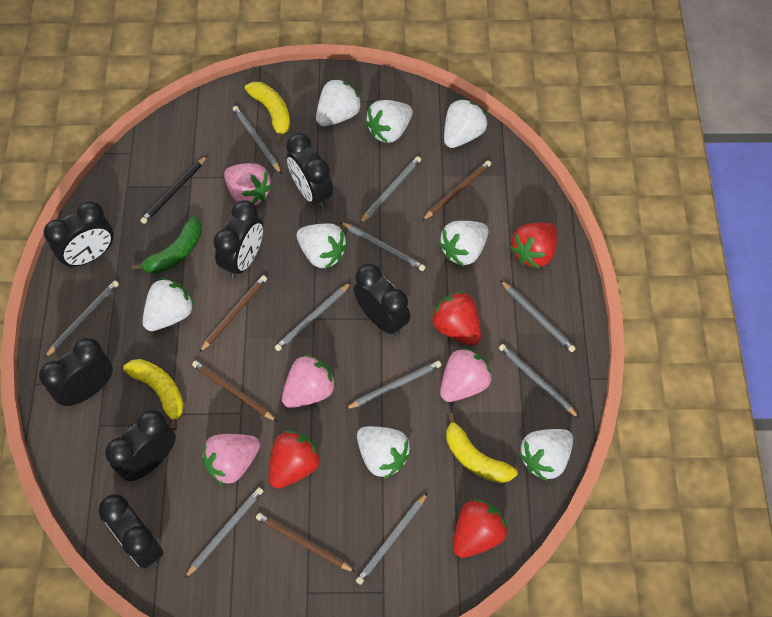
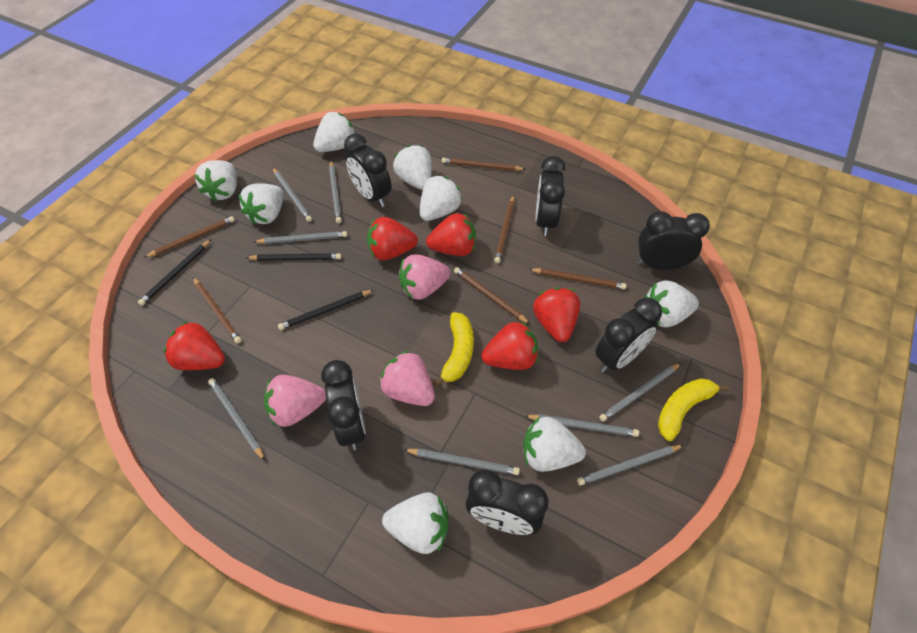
black clock: 7 -> 6
black pencil: 1 -> 3
brown pencil: 4 -> 6
green banana: 1 -> 0
grey pencil: 10 -> 8
pink strawberry: 4 -> 3
red strawberry: 4 -> 5
yellow banana: 3 -> 2

